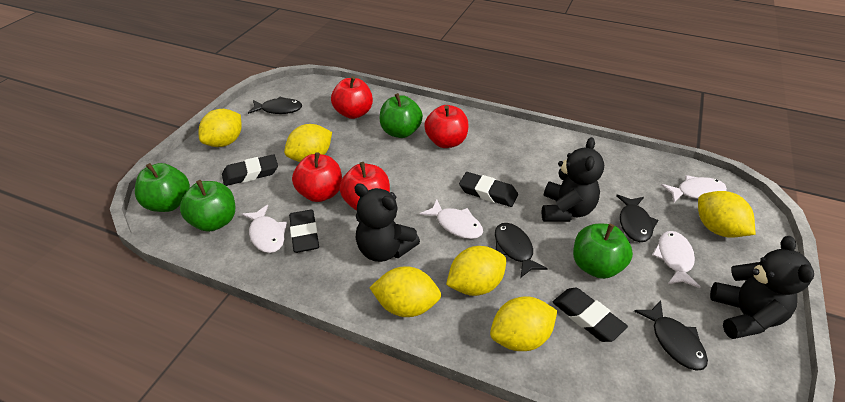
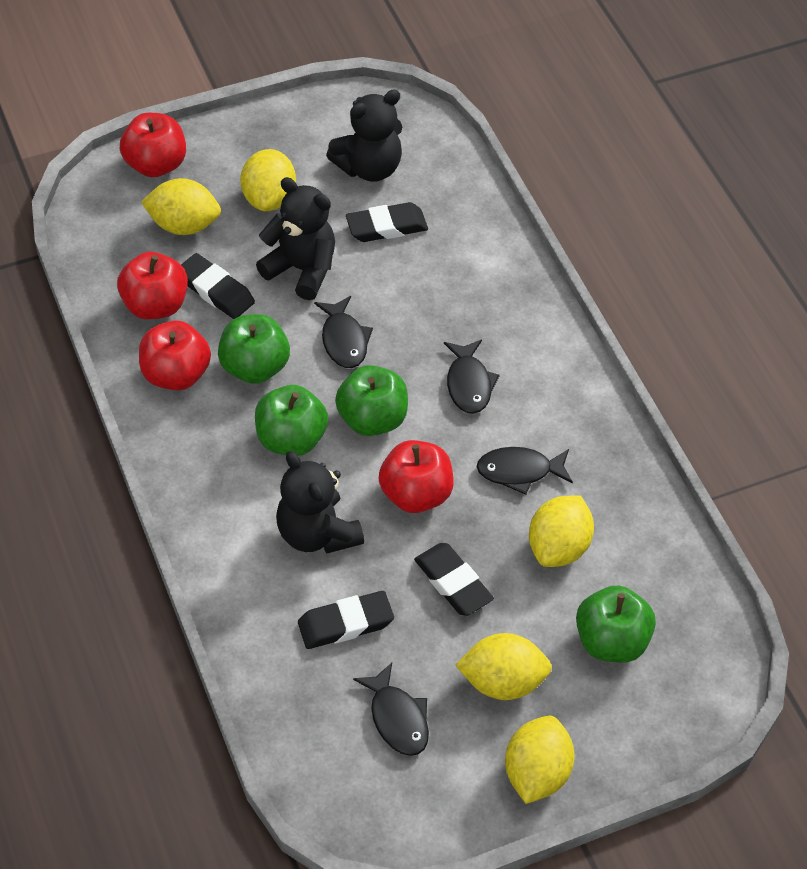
white fish: 4 -> 0
yellow lemon: 6 -> 5

